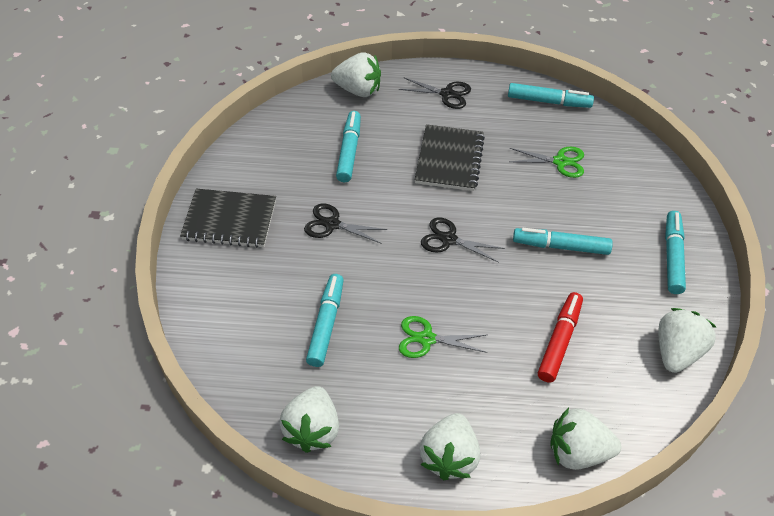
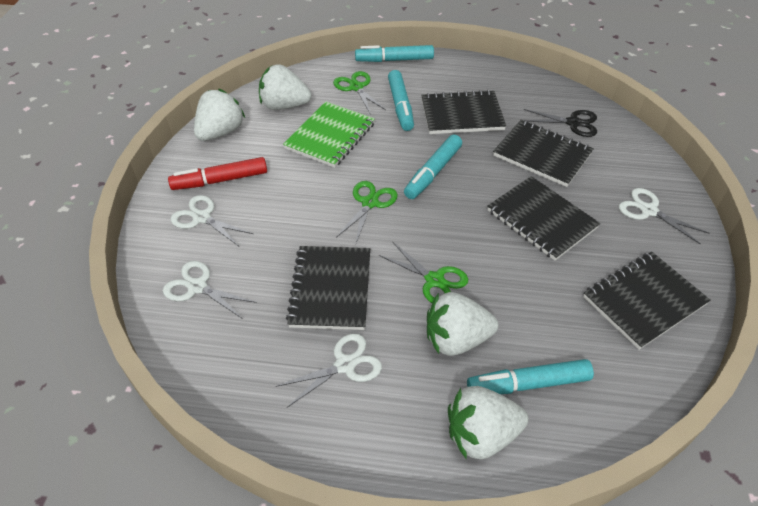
black notebook: 2 -> 5
black scissors: 3 -> 1
green notebook: 0 -> 1
green scissors: 2 -> 3
turquoise marker: 5 -> 4
white scissors: 0 -> 4
white strawberry: 5 -> 4

